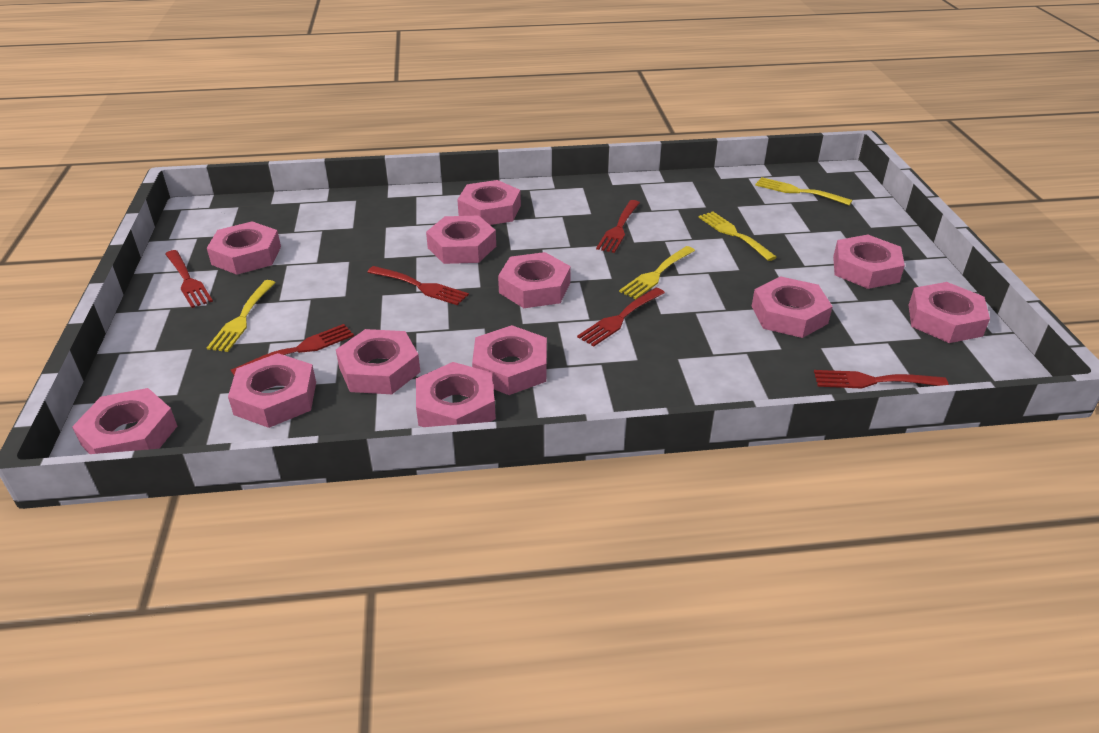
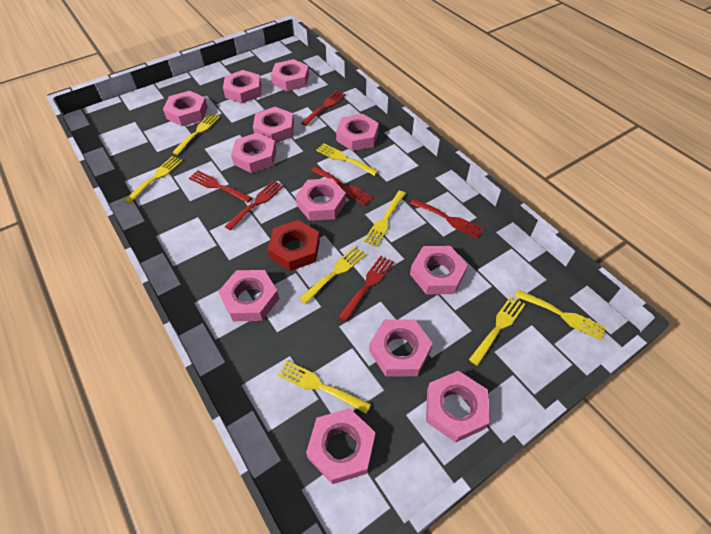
red nut: 0 -> 1
yellow fork: 4 -> 8

